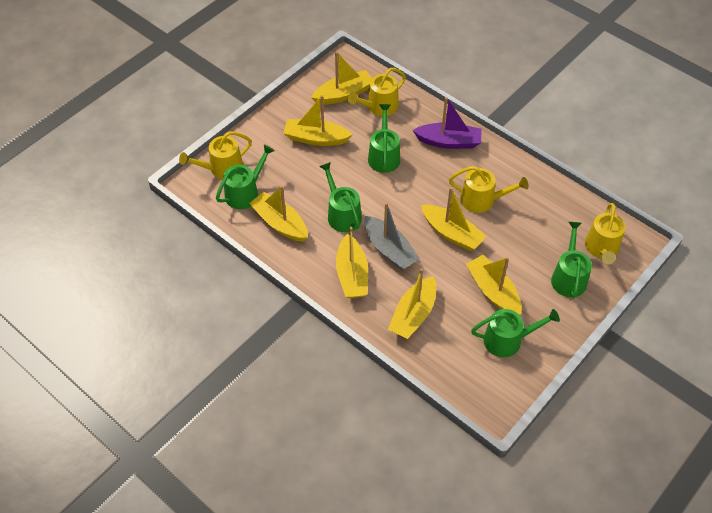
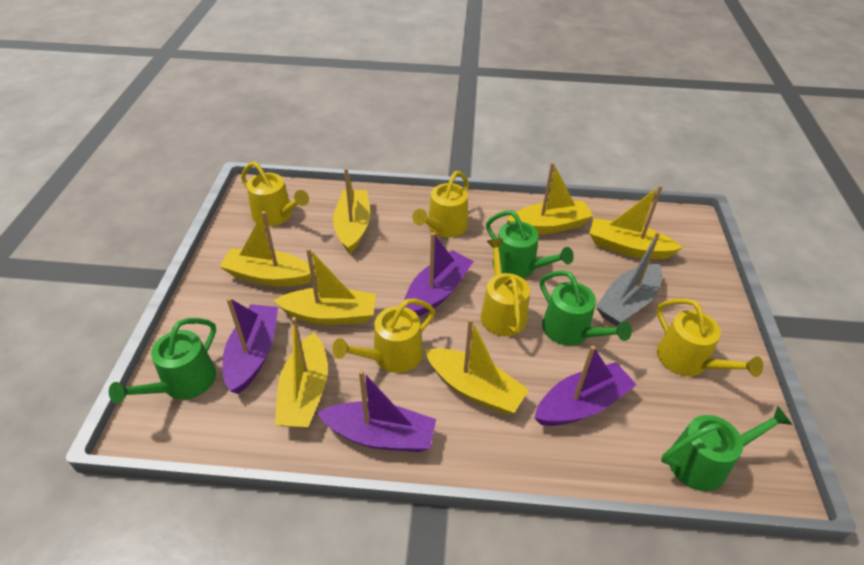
green watering can: 5 -> 4
purple boat: 1 -> 4
yellow watering can: 4 -> 5

